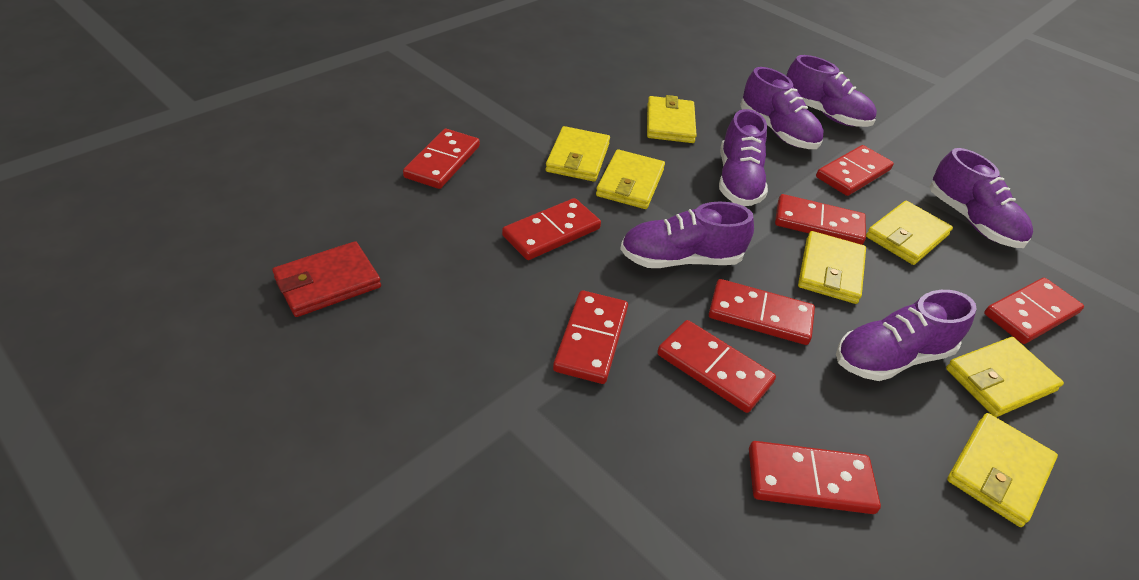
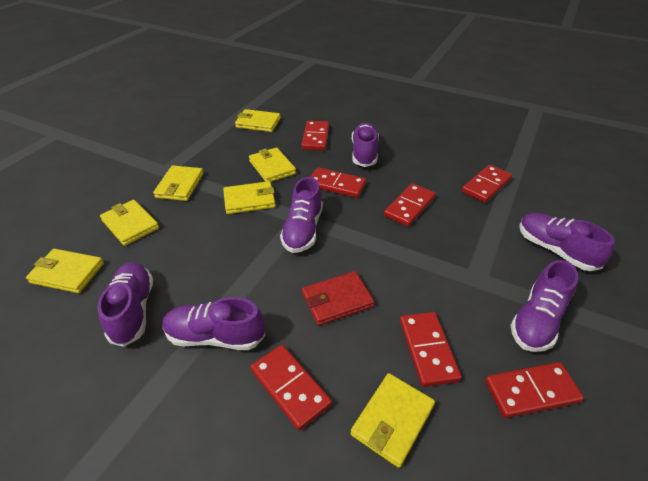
red domino: 9 -> 7

